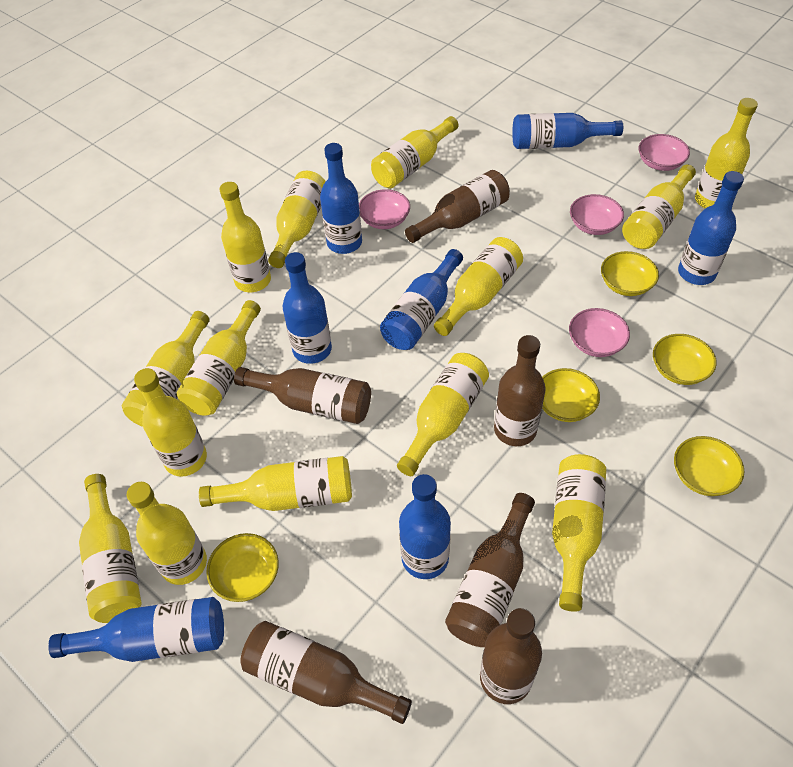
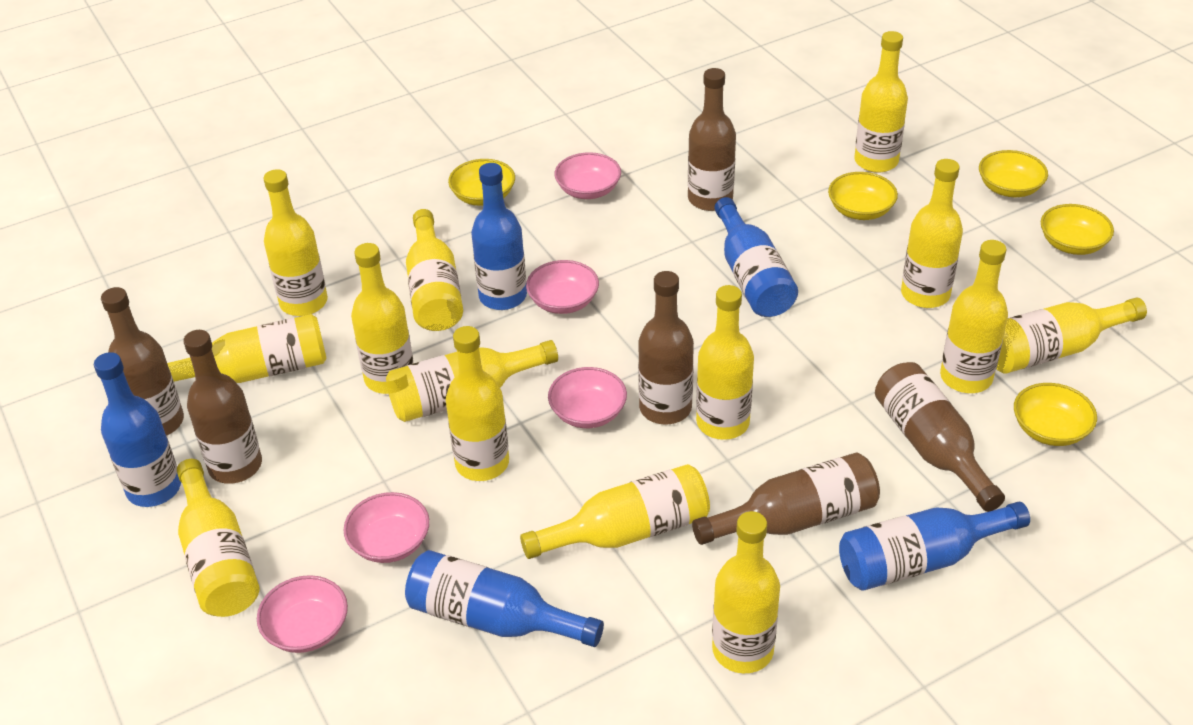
blue bottle: 7 -> 5
pink bowl: 4 -> 5

